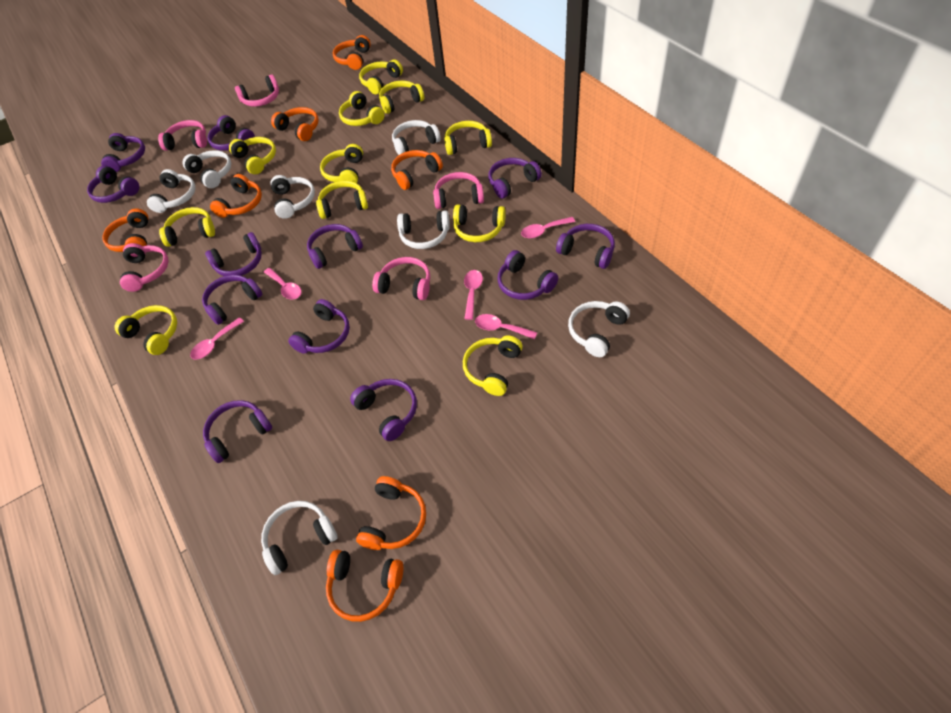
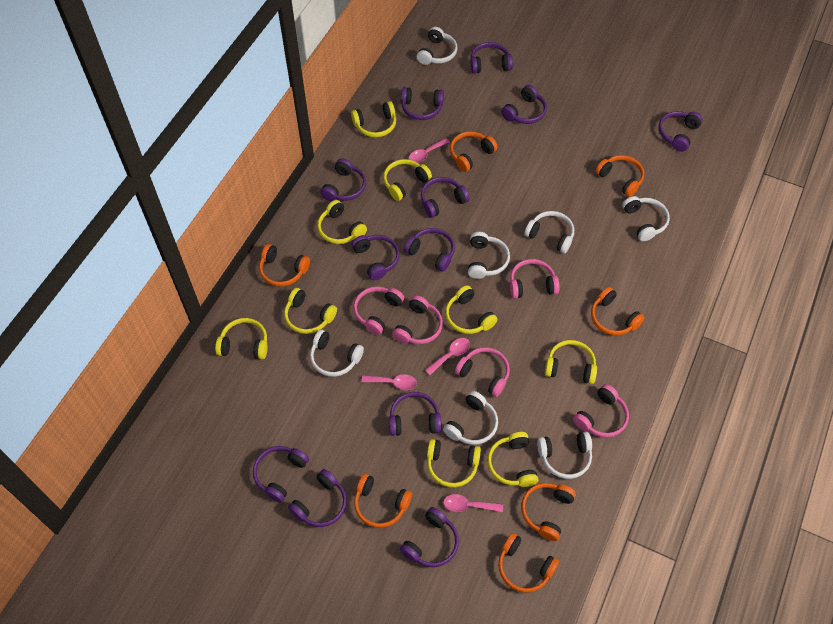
pink spoon: 5 -> 4
yellow headphones: 11 -> 9

